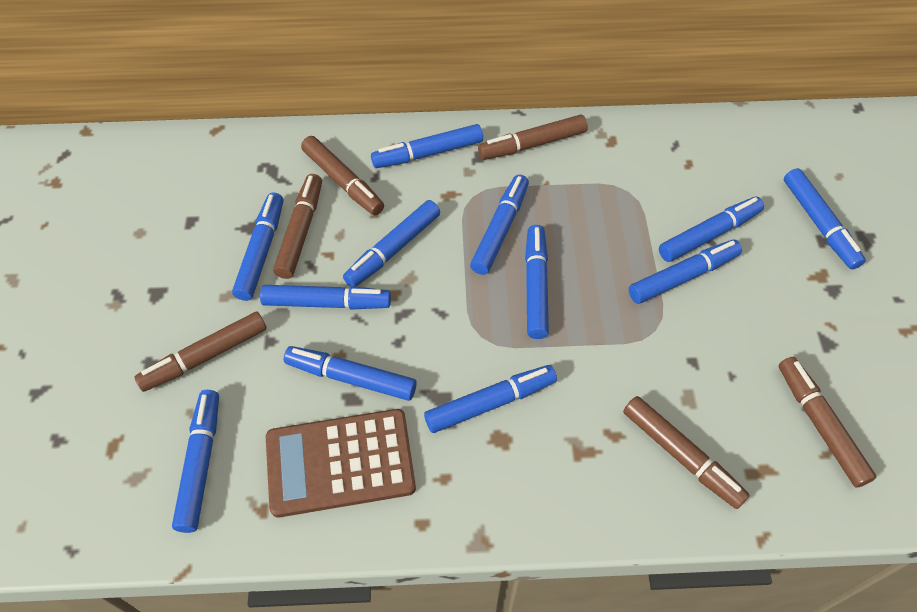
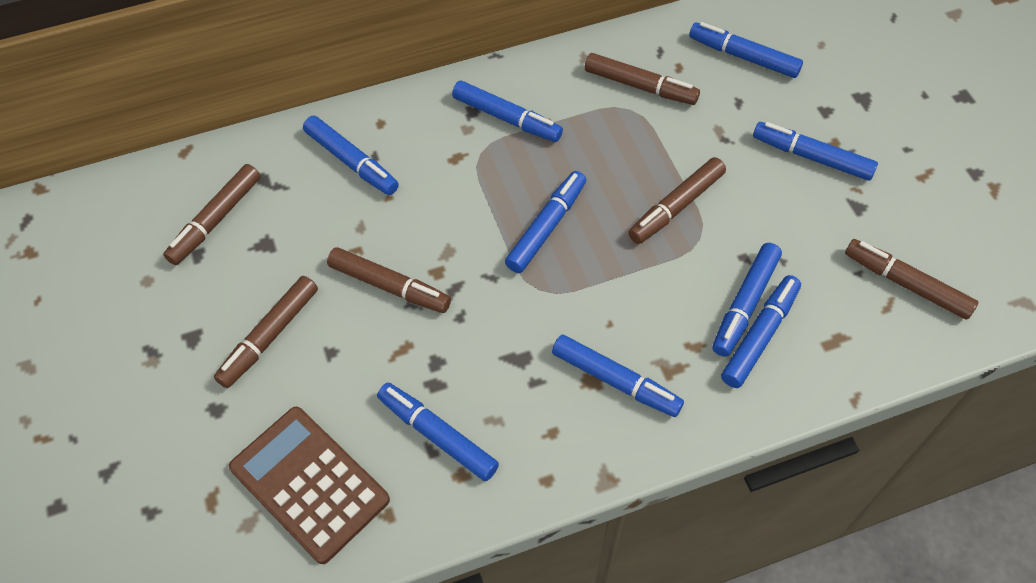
blue marker: 12 -> 9

